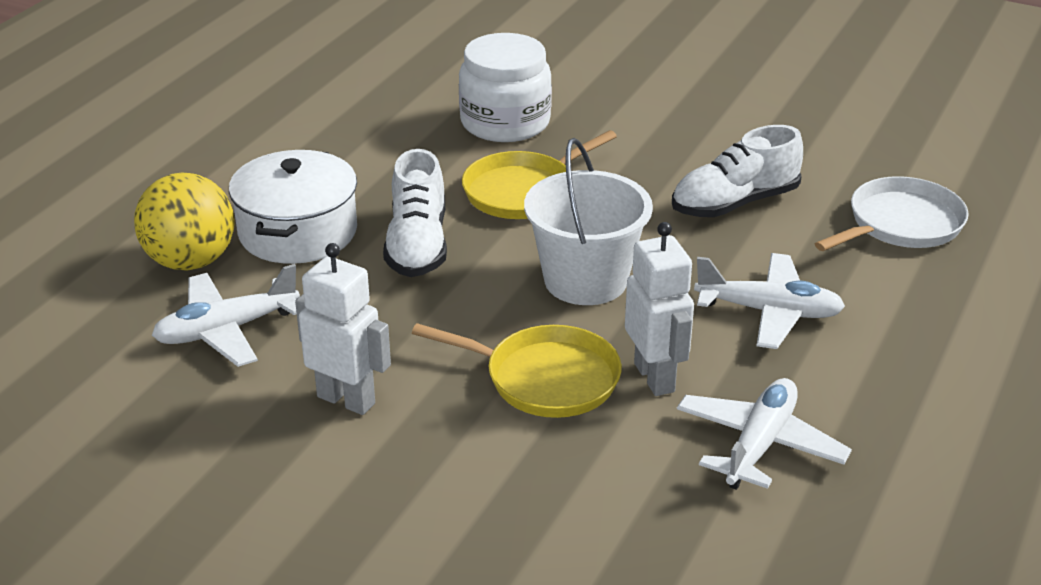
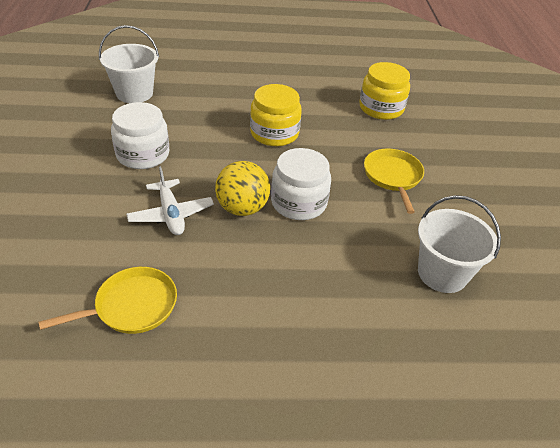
white bucket: 1 -> 2
white jar: 1 -> 2
white pan: 1 -> 0
white plane: 3 -> 1
white pot: 1 -> 0
white robot: 2 -> 0
white shoe: 2 -> 0
yellow jar: 0 -> 2

